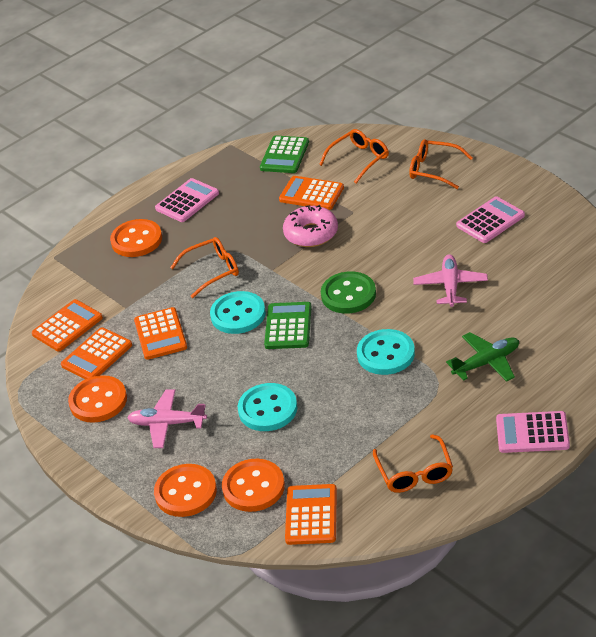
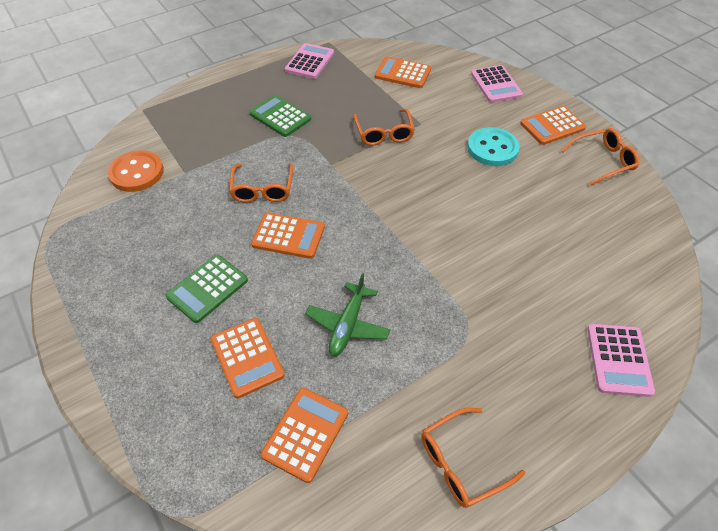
green button: 1 -> 0
orange button: 4 -> 1
pink donut: 1 -> 0
pink plane: 2 -> 0
turquoise button: 3 -> 1

